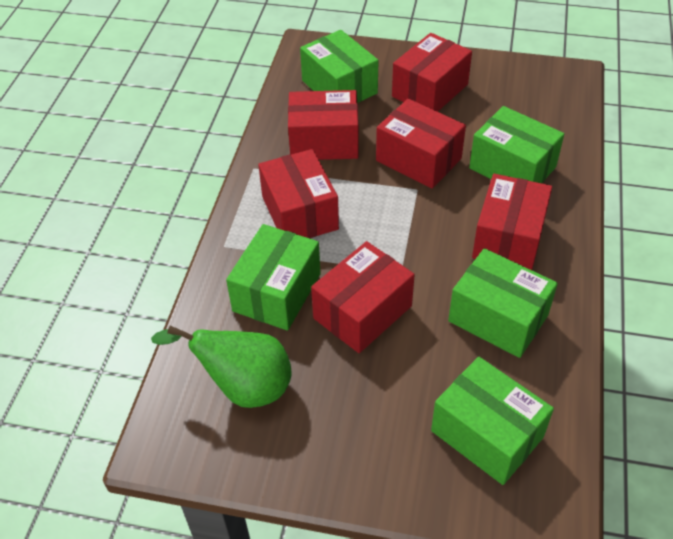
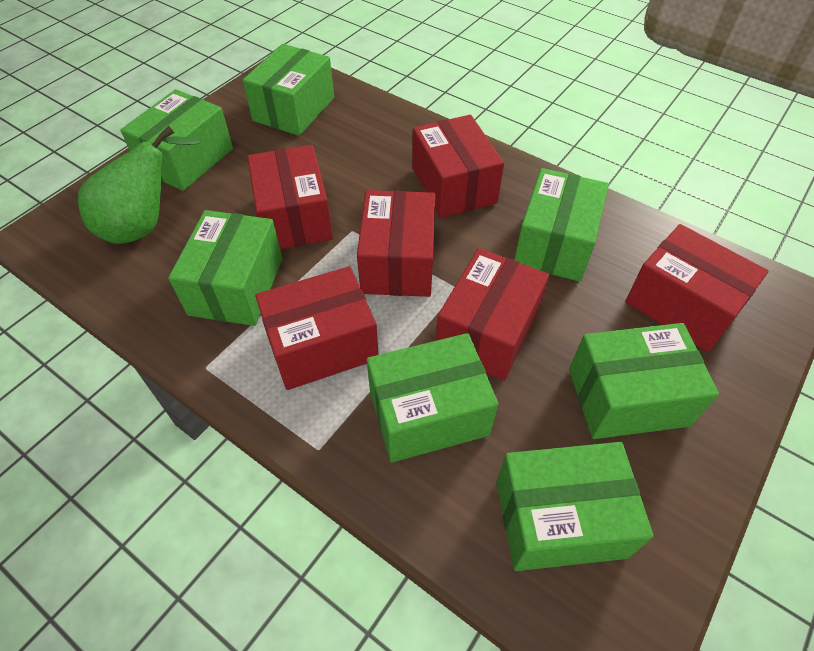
green box: 5 -> 7

